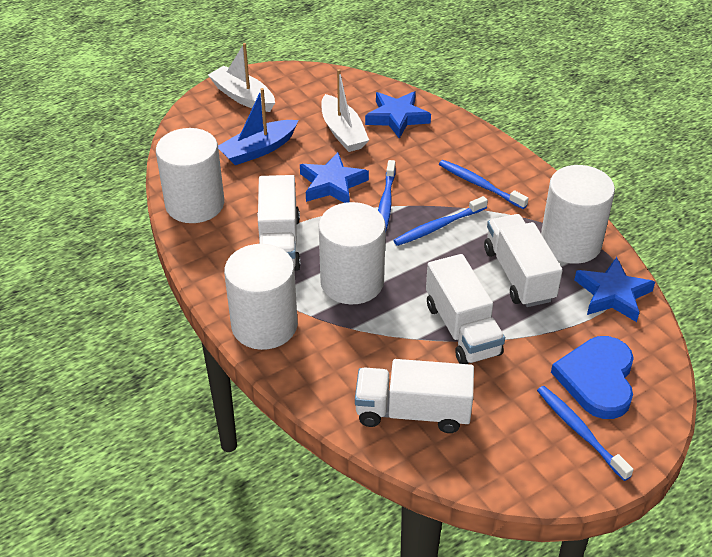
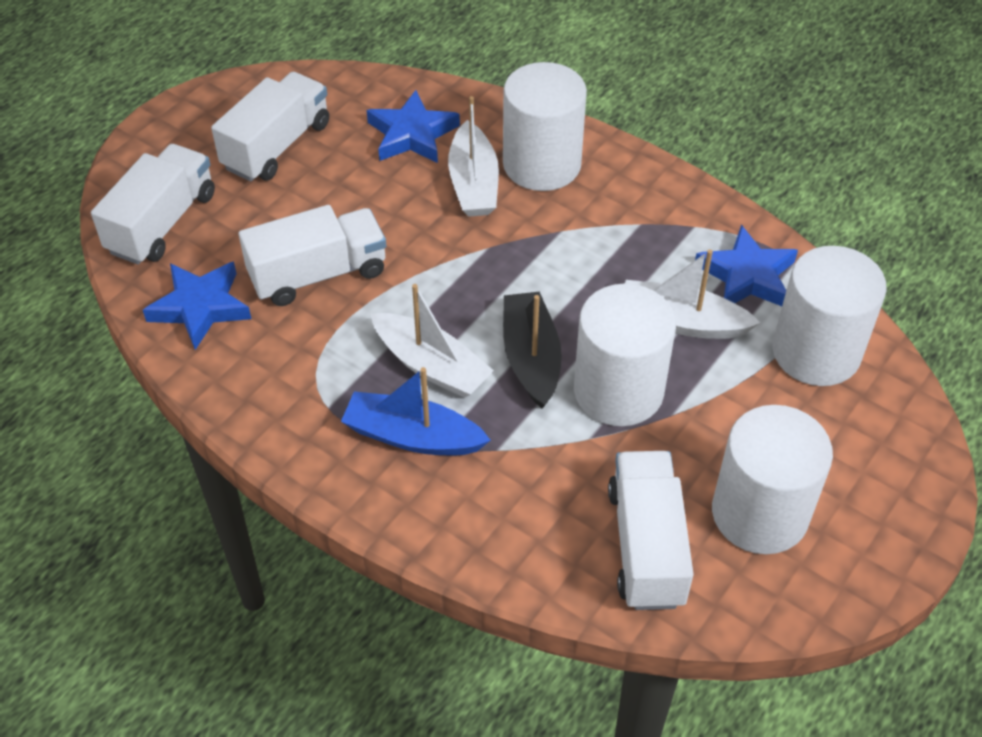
black boat: 0 -> 1
blue heart: 1 -> 0
blue toothbrush: 4 -> 0
white boat: 2 -> 3

